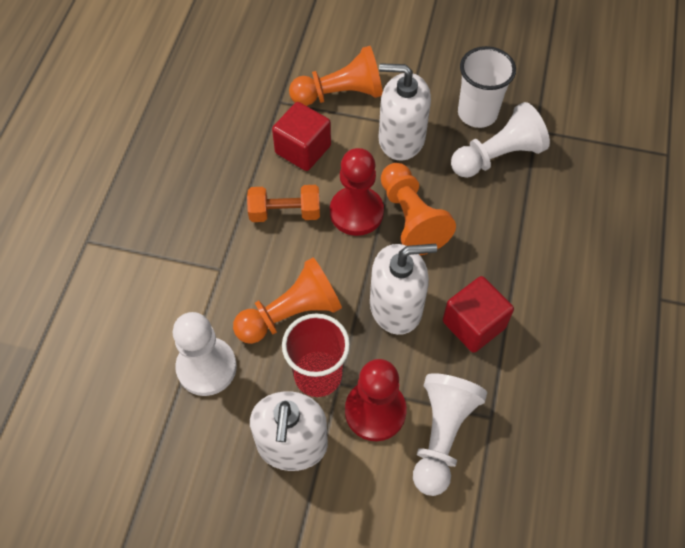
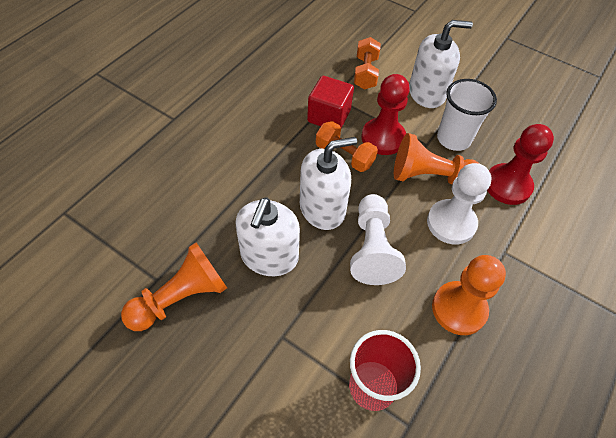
orange dumbbell: 1 -> 2
red cube: 2 -> 1
white pawn: 3 -> 2

